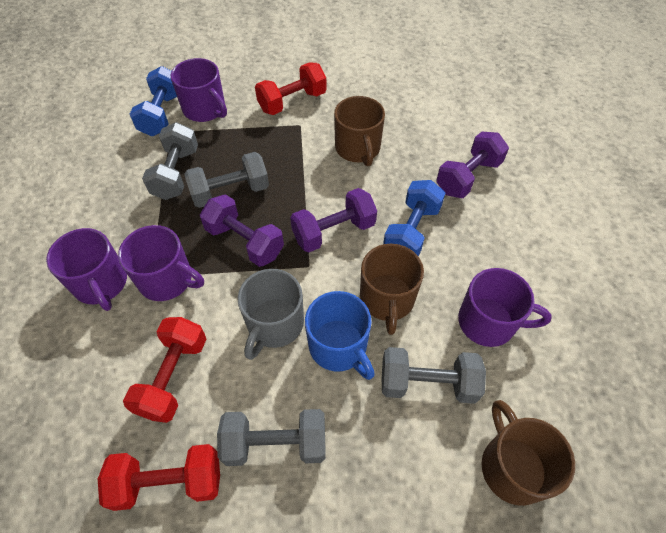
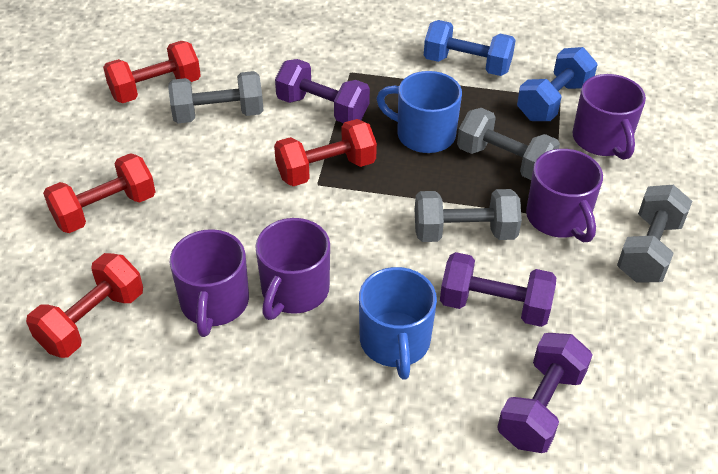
blue mug: 1 -> 2
brown mug: 3 -> 0
grey mug: 1 -> 0
red dumbbell: 3 -> 4

